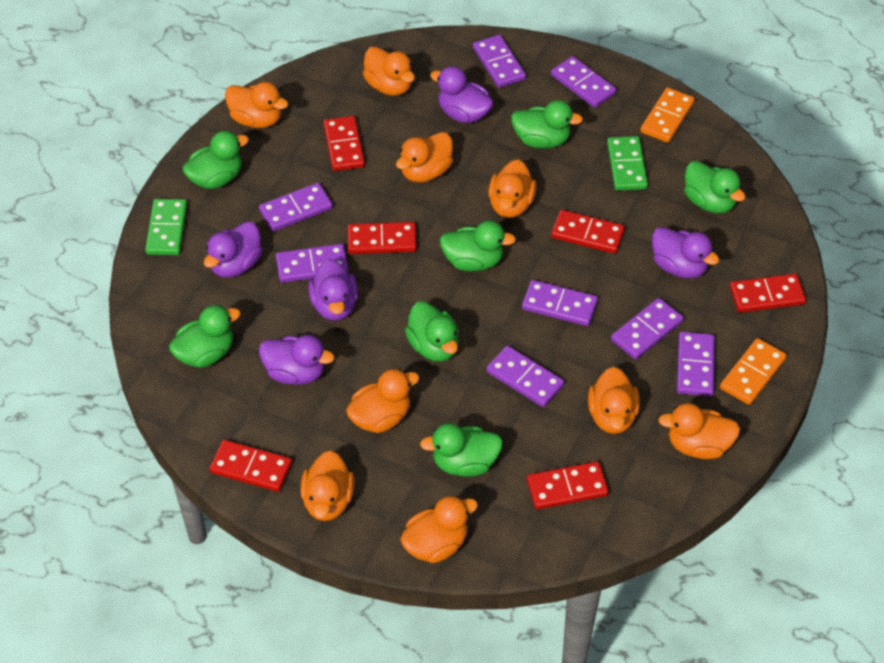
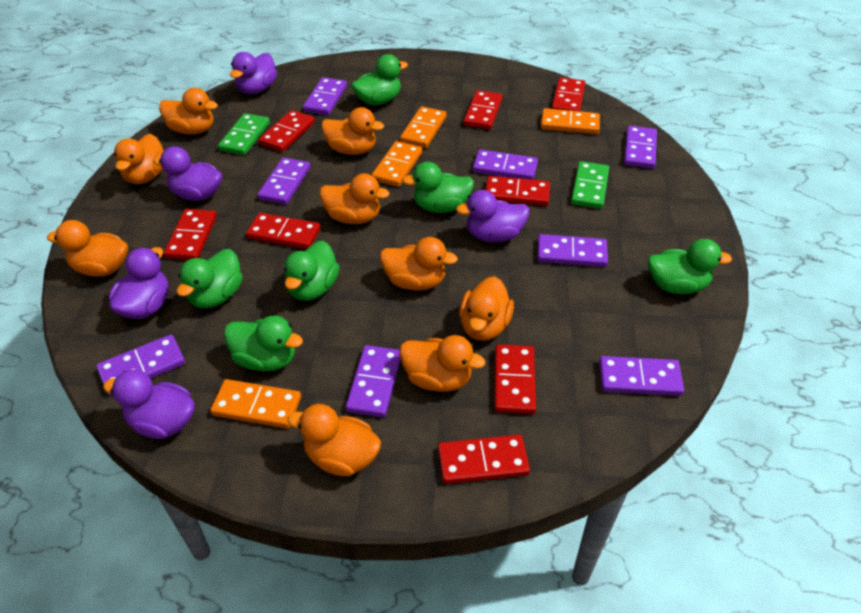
green duck: 7 -> 6
orange domino: 2 -> 4
red domino: 6 -> 8

